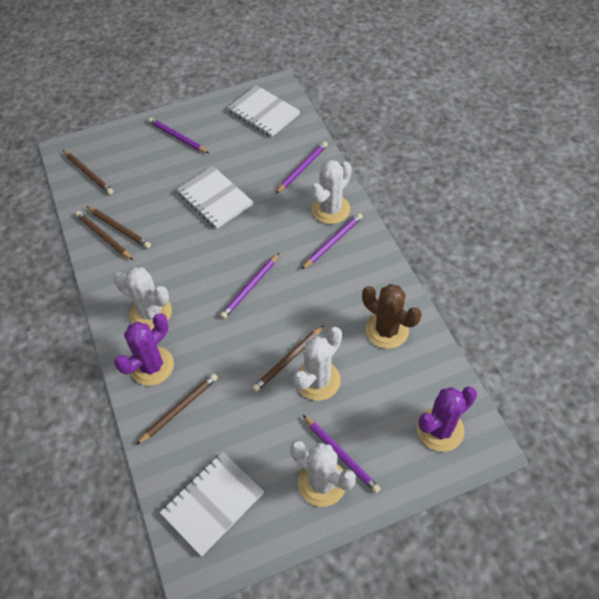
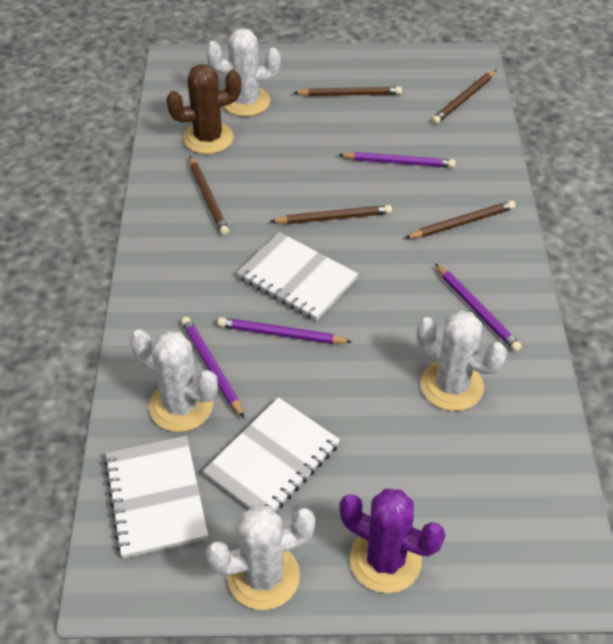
purple cactus: 2 -> 1
purple pencil: 5 -> 4

